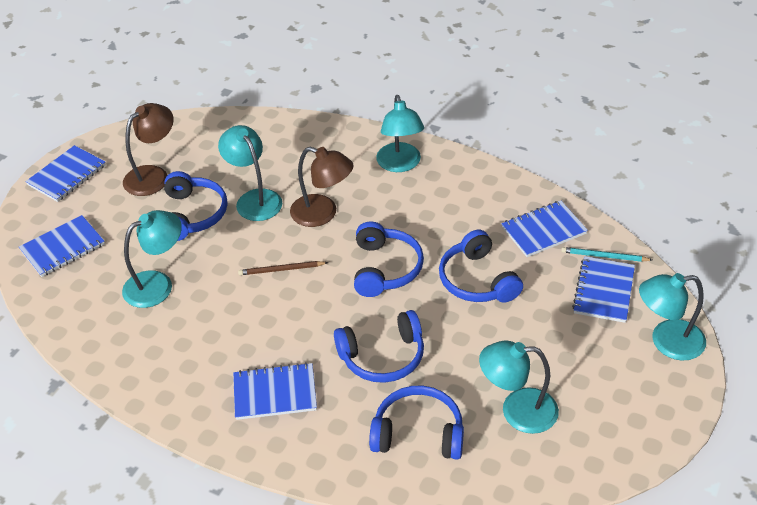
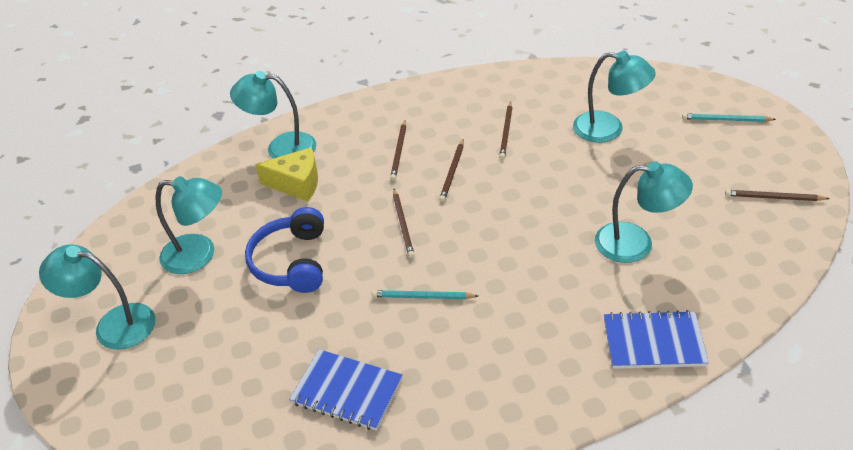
blue headphones: 5 -> 1
blue notebook: 5 -> 2
brown lamp: 2 -> 0
brown pencil: 1 -> 5
turquoise pencil: 1 -> 2
yellow cheese: 0 -> 1

